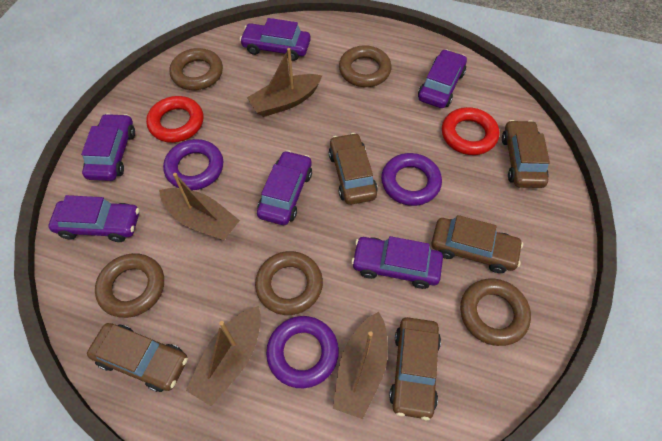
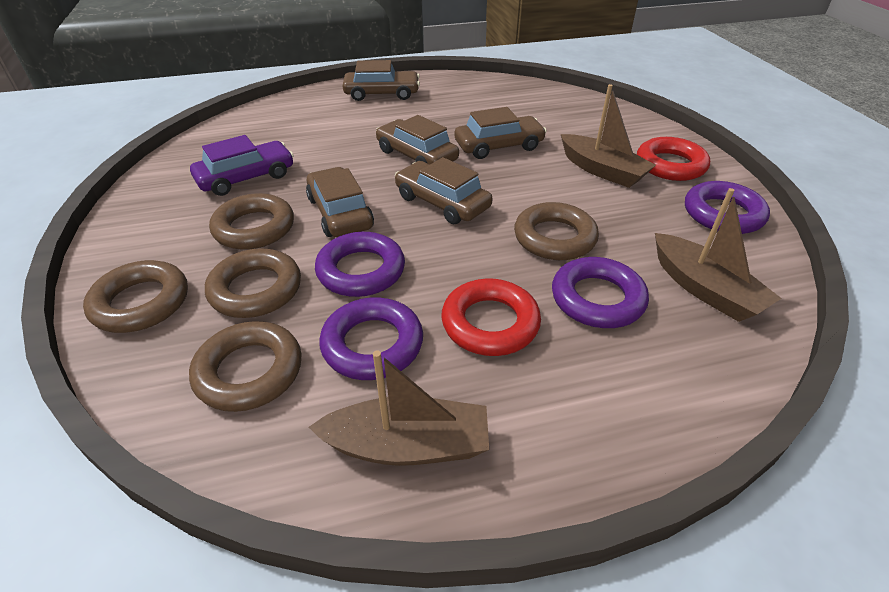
brown boat: 4 -> 3
purple car: 6 -> 1
purple ring: 3 -> 4

